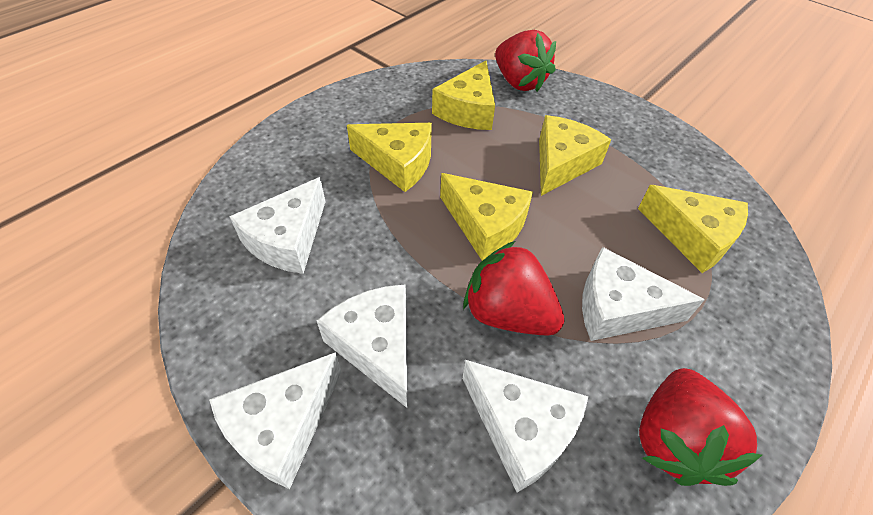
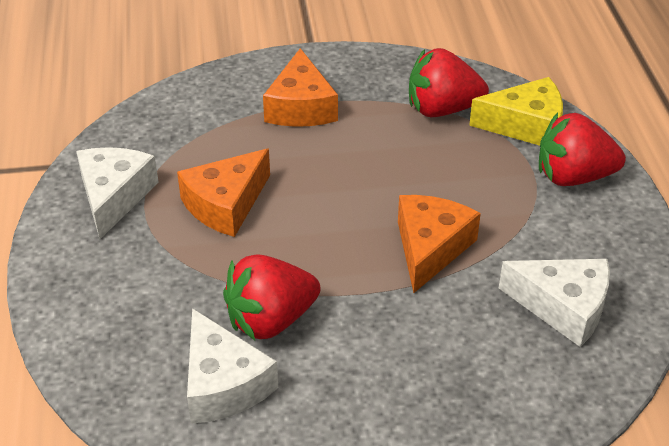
orange cheese: 0 -> 3
white cheese: 5 -> 3
yellow cheese: 5 -> 1

